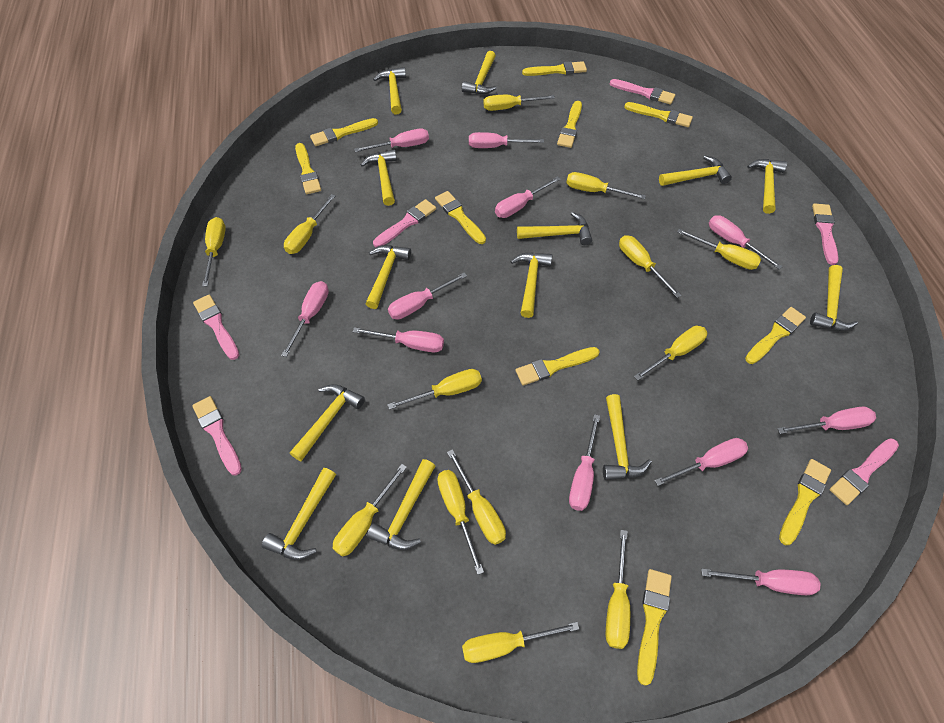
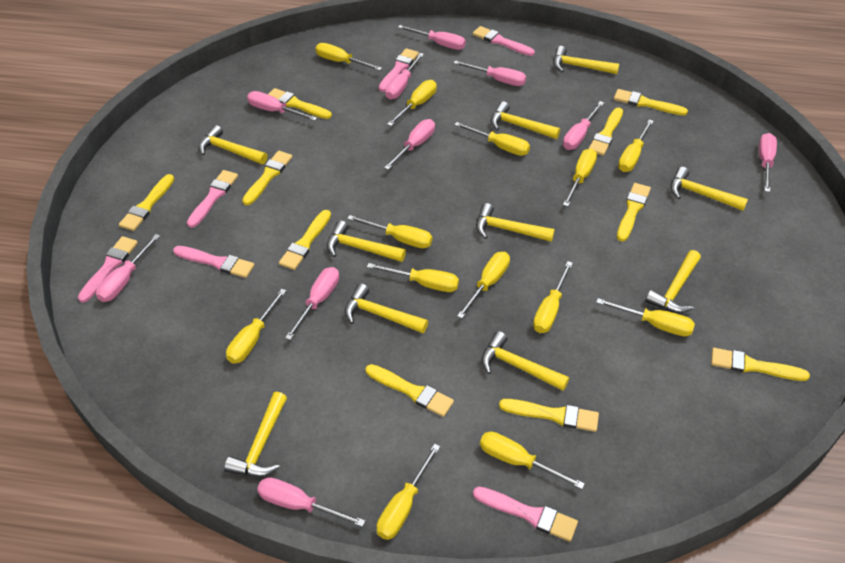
pink screwdriver: 11 -> 10
yellow hammer: 13 -> 10

